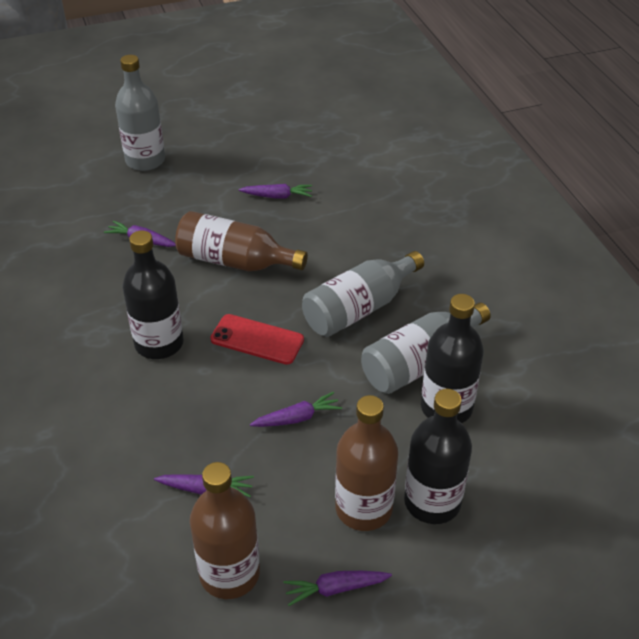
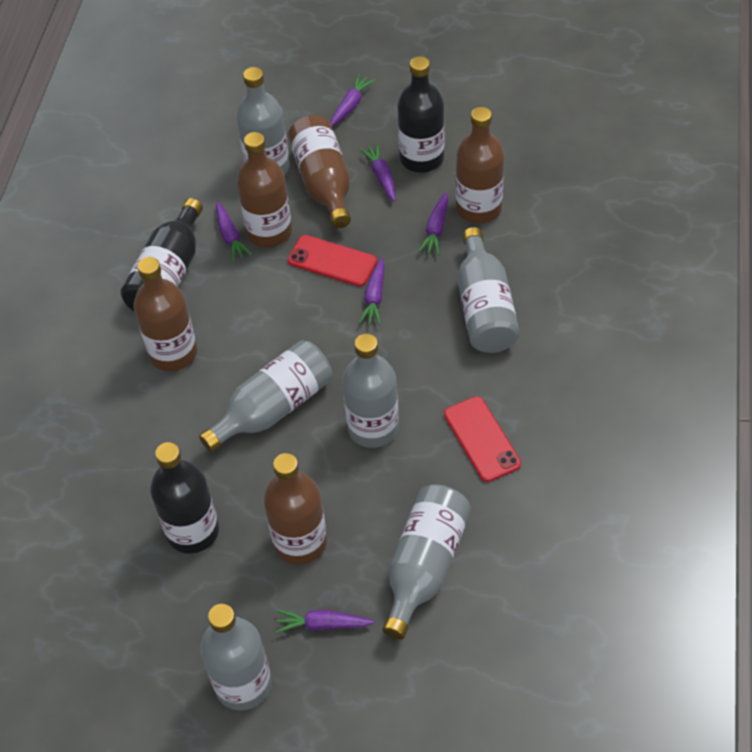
brown bottle: 3 -> 5
grey bottle: 3 -> 6
purple carrot: 5 -> 6
red phone: 1 -> 2

